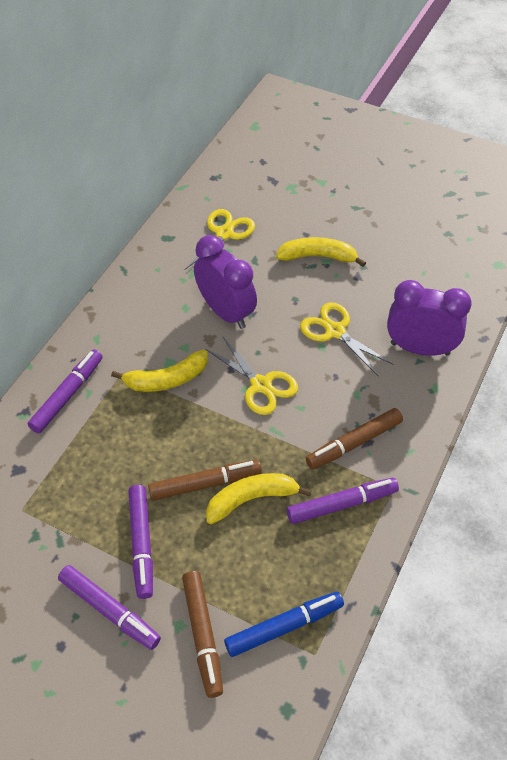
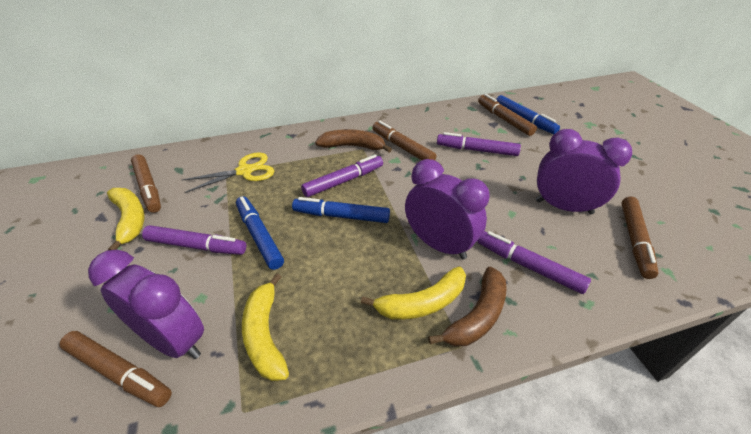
blue marker: 1 -> 3
brown banana: 0 -> 2
brown marker: 3 -> 5
purple clock: 2 -> 3
yellow scissors: 3 -> 1

